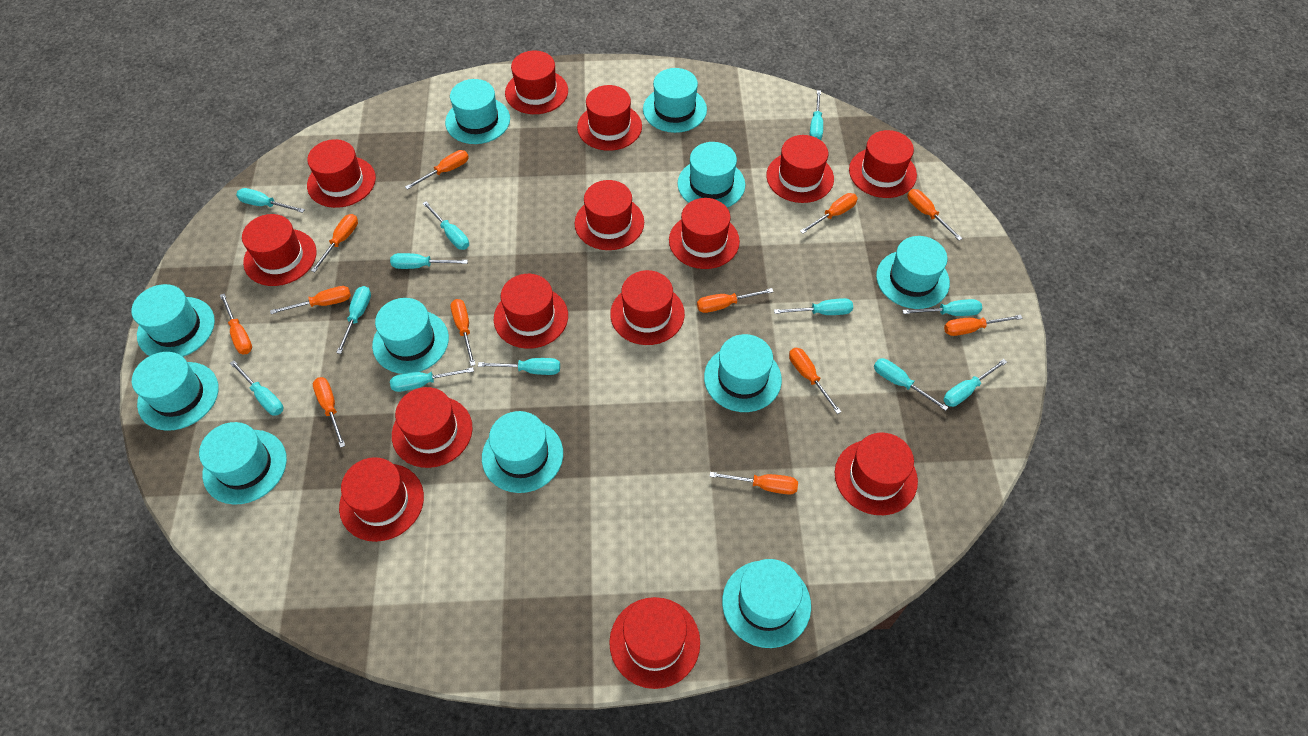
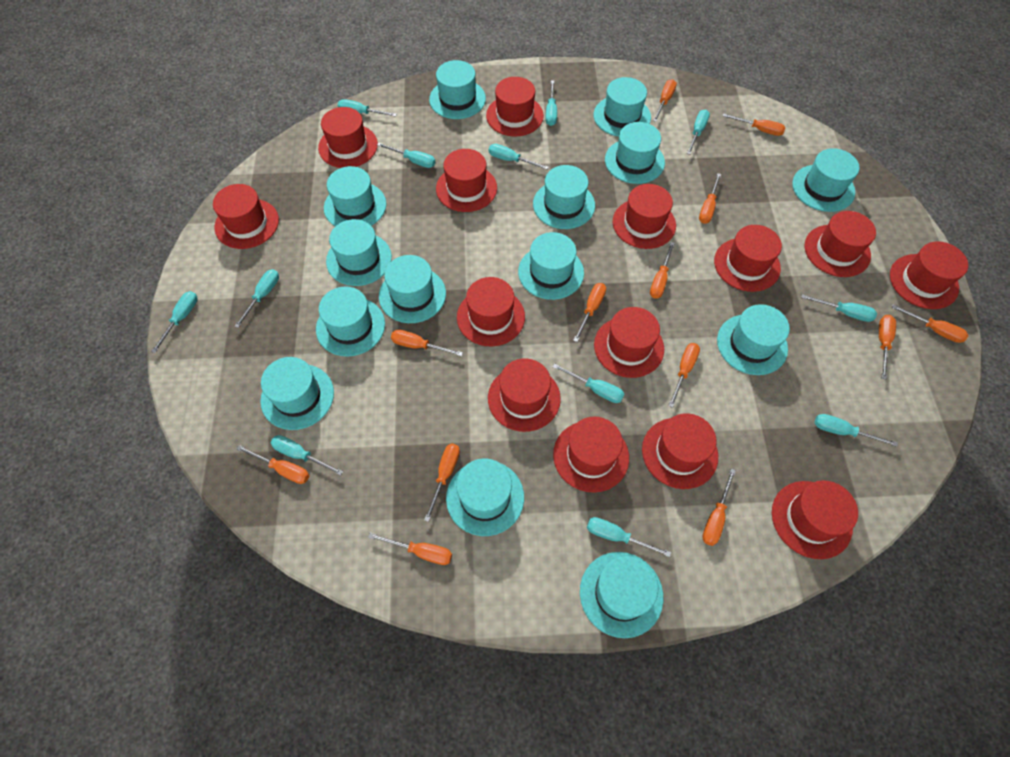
orange screwdriver: 12 -> 13
turquoise hat: 11 -> 14

